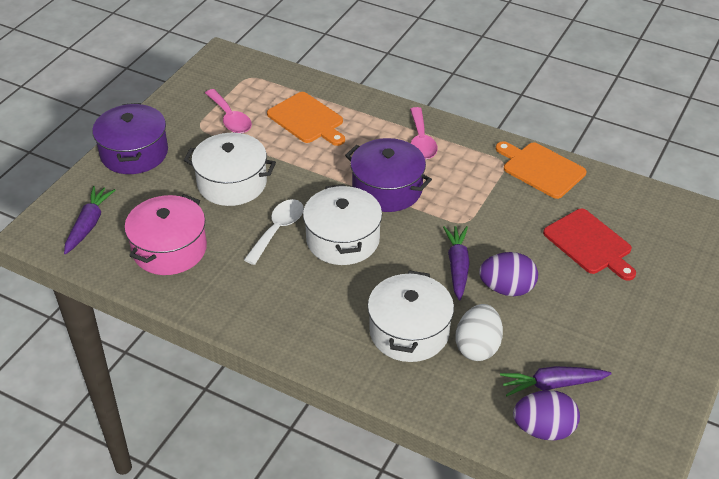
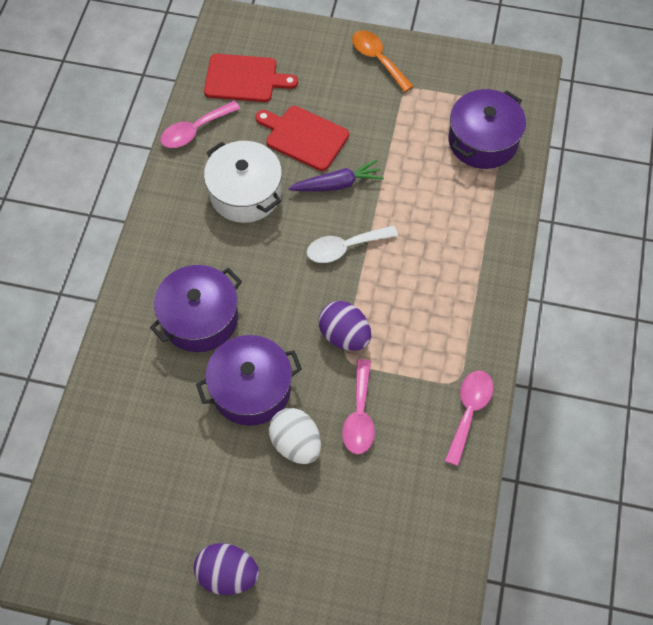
orange cutting board: 2 -> 0
orange spoon: 0 -> 1
pink pot: 1 -> 0
pink spoon: 2 -> 3
purple carrot: 3 -> 1
purple pot: 2 -> 3
red cutting board: 1 -> 2
white pot: 3 -> 1

